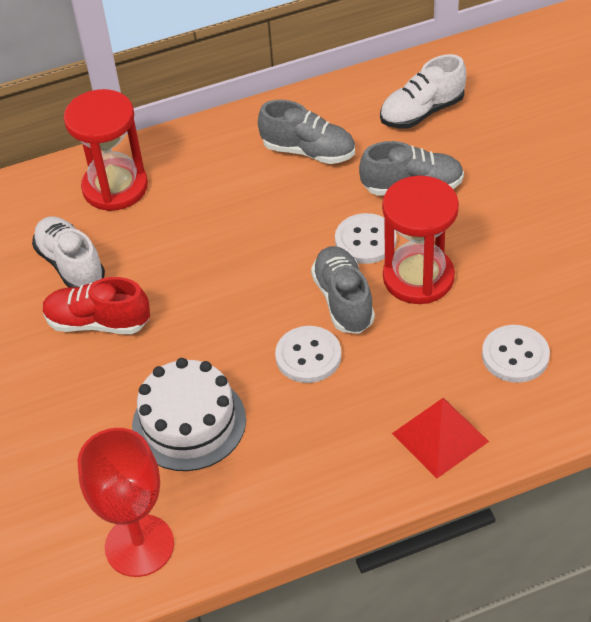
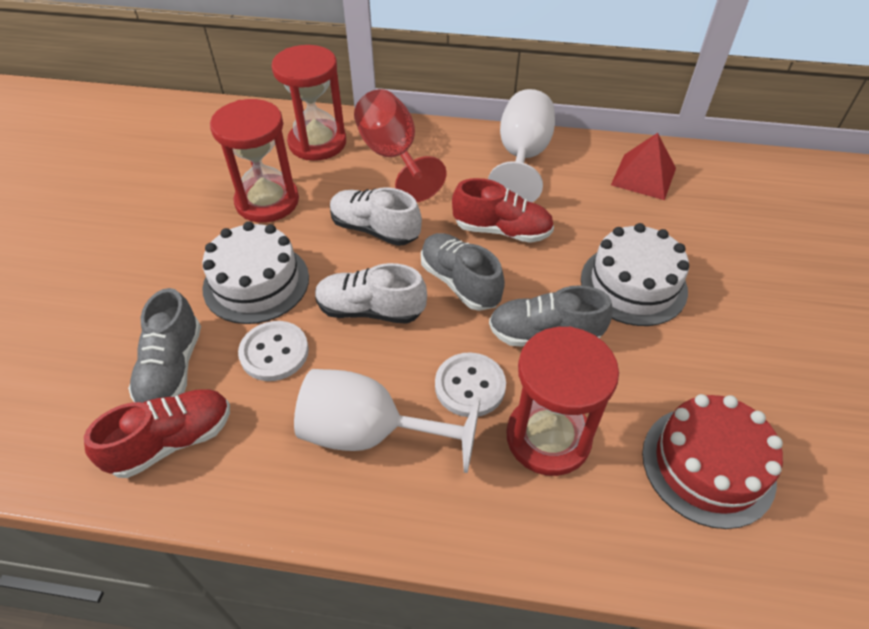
red cake: 0 -> 1
red hourglass: 2 -> 3
red shoe: 1 -> 2
white button: 3 -> 2
white cake: 1 -> 2
white goblet: 0 -> 2

